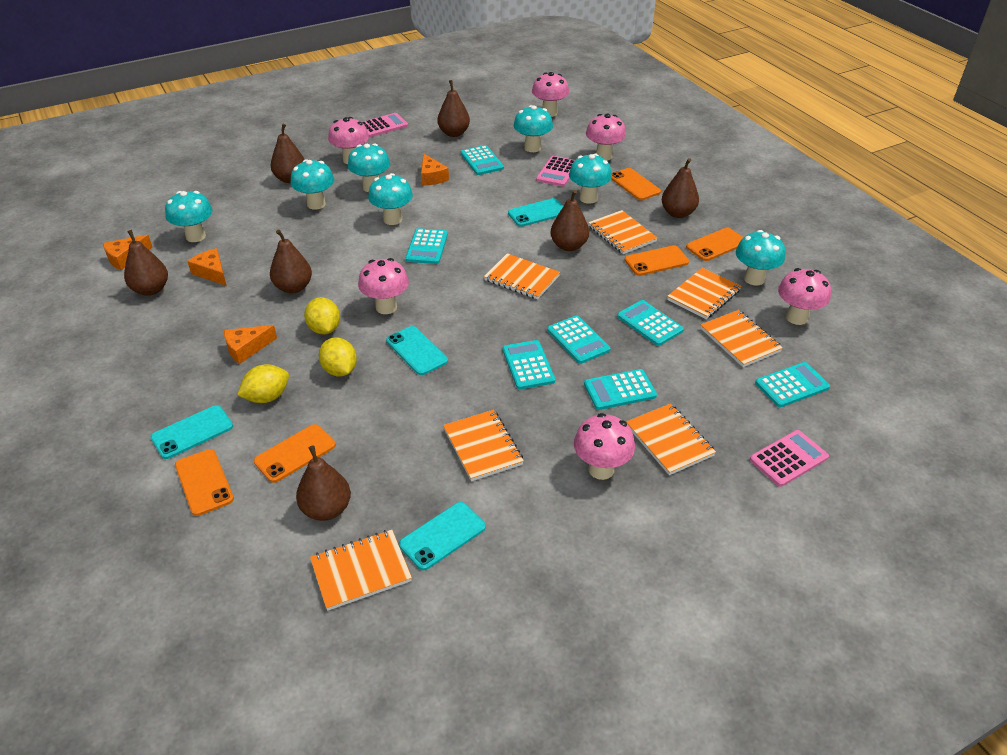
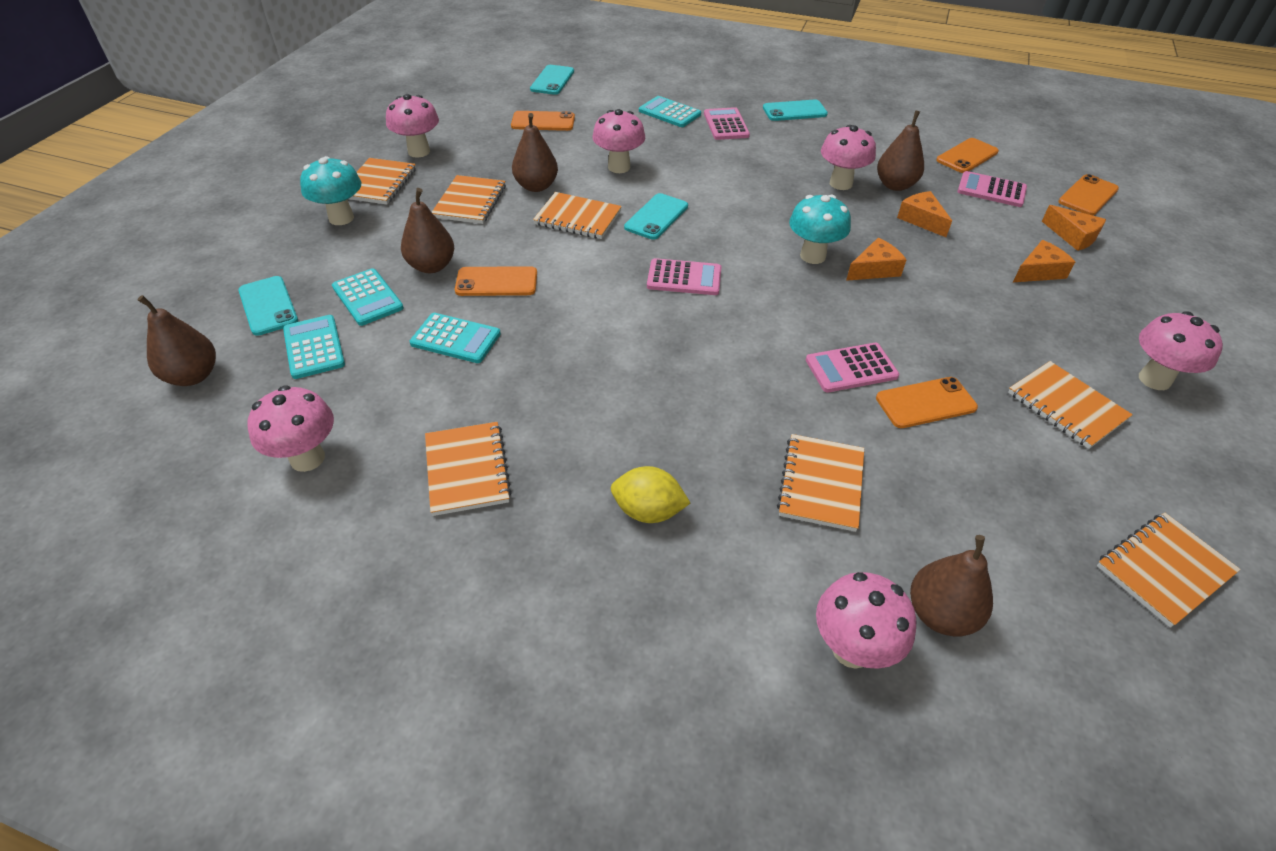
brown pear: 7 -> 5
pink calculator: 3 -> 4
turquoise calculator: 7 -> 4
turquoise mushroom: 7 -> 2
yellow lemon: 3 -> 1

